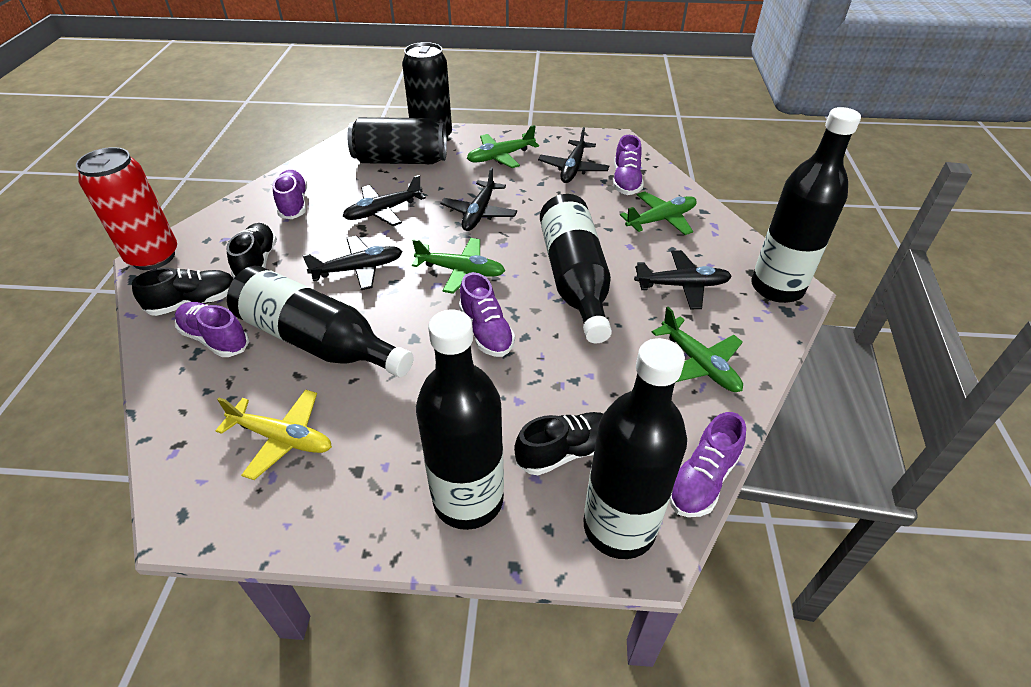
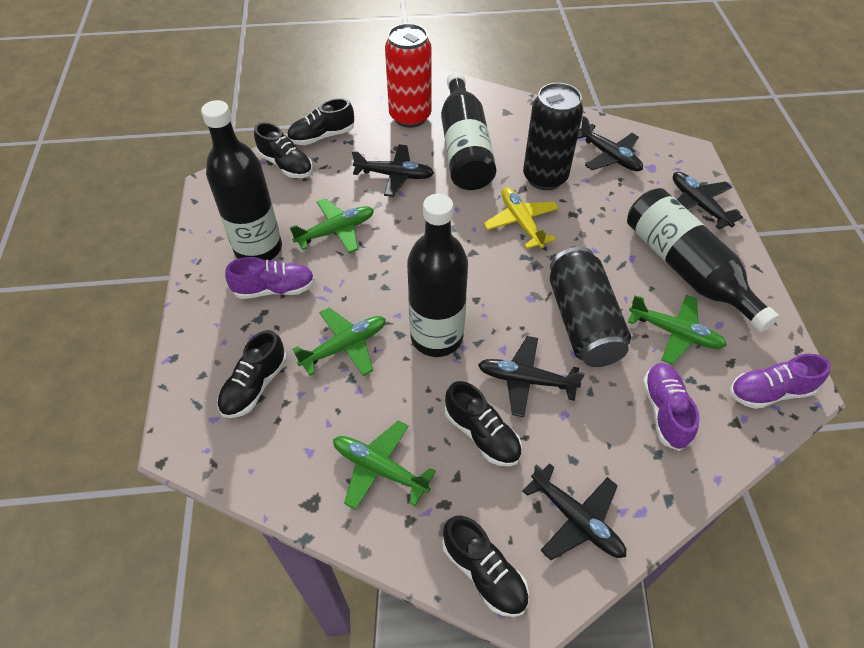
black bottle: 5 -> 4
black shoe: 3 -> 5
purple shoe: 5 -> 3

